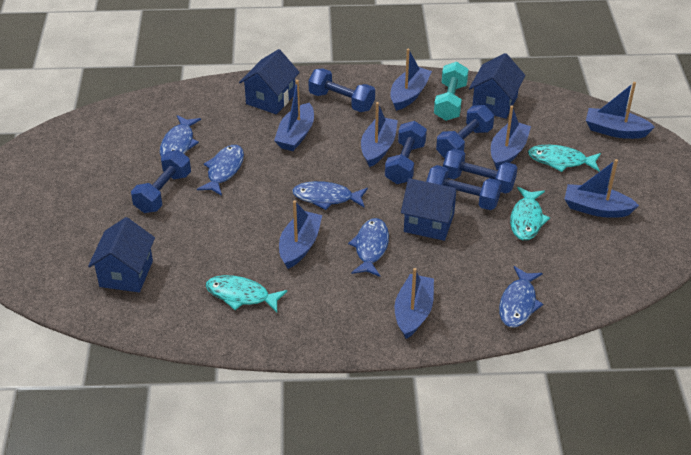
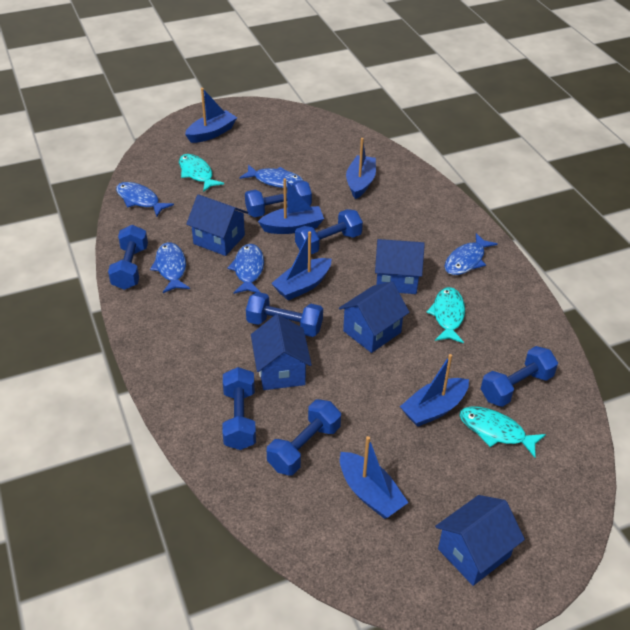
blue boat: 8 -> 6
blue dumbbell: 6 -> 7
blue house: 4 -> 5
turquoise dumbbell: 1 -> 0

